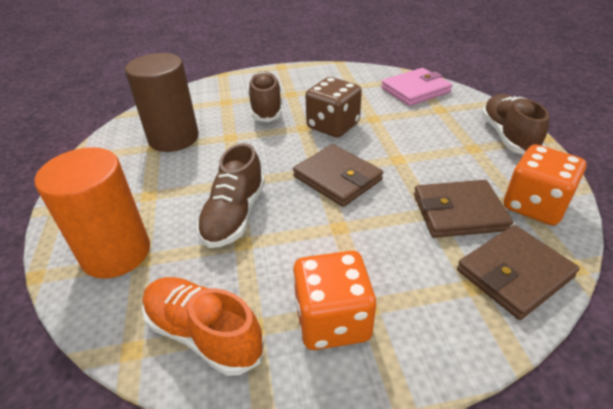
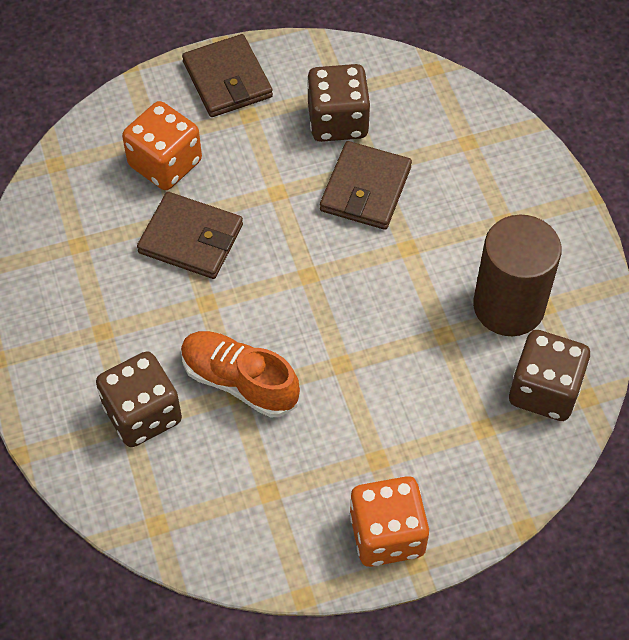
brown dice: 1 -> 3
brown shoe: 3 -> 0
orange cylinder: 1 -> 0
pink wallet: 1 -> 0

